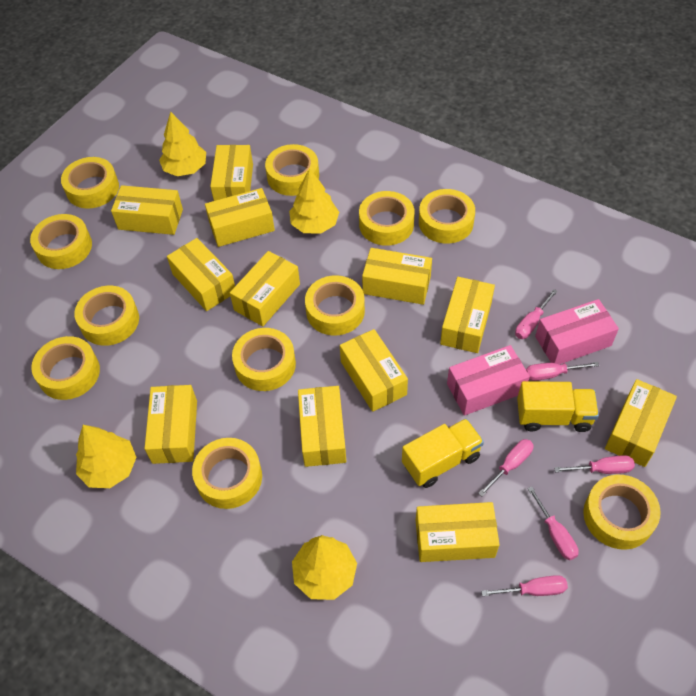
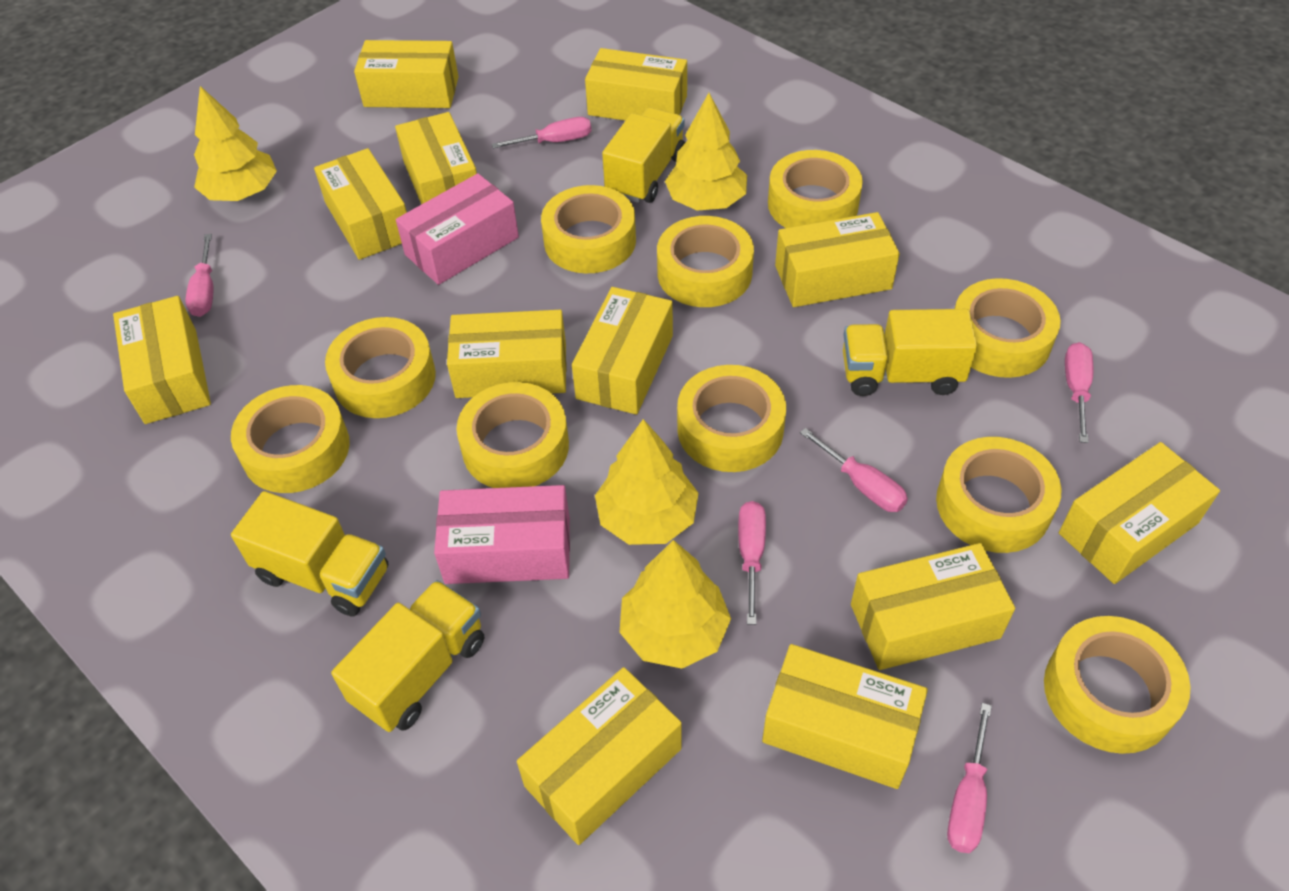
yellow tape: 11 -> 10
yellow truck: 2 -> 4

